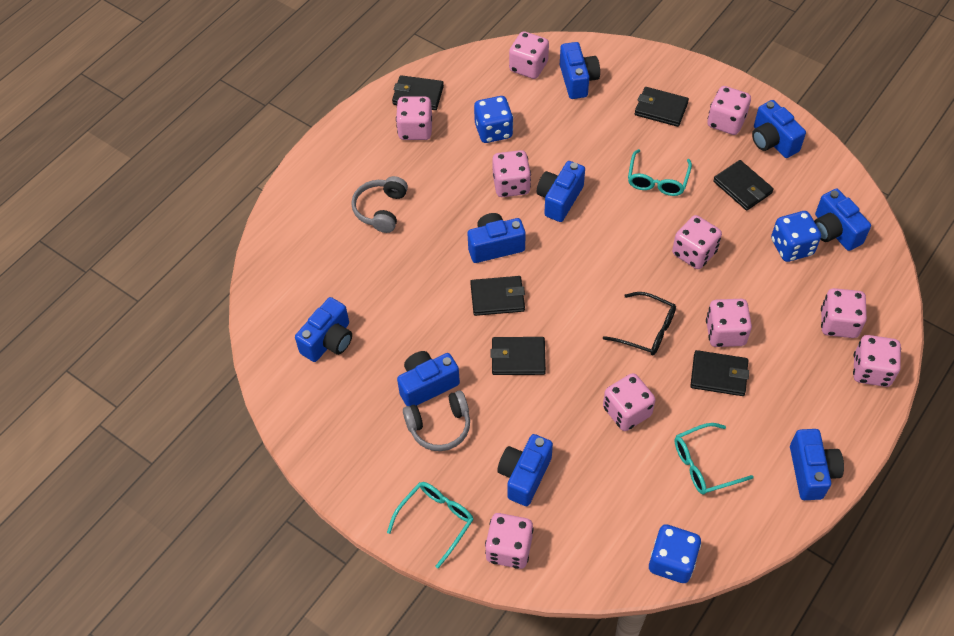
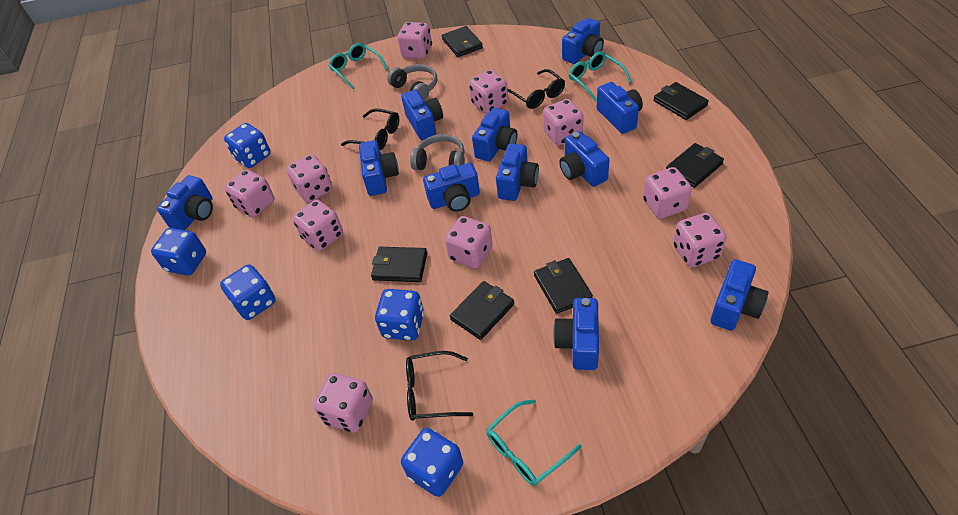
black glasses: 1 -> 3
blue camera: 9 -> 11
blue dice: 3 -> 5

